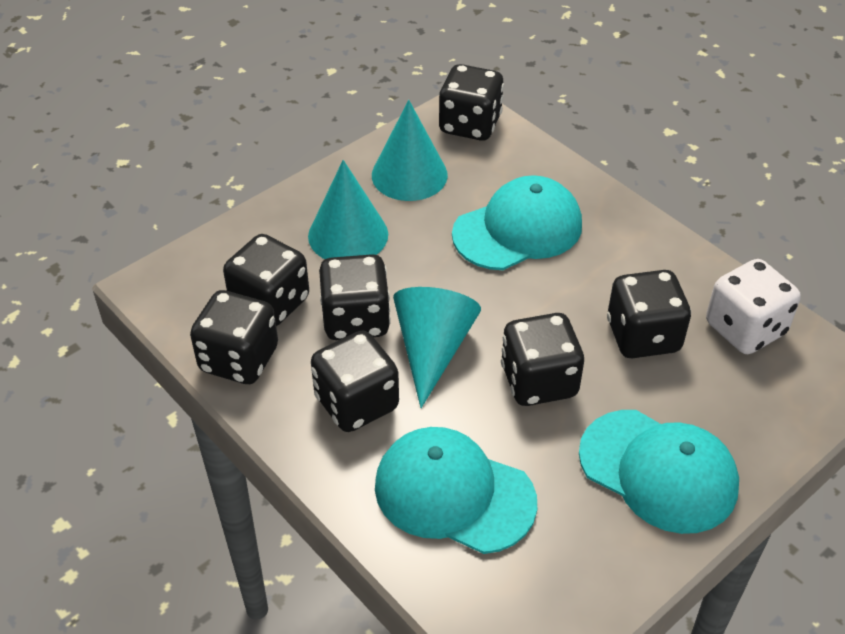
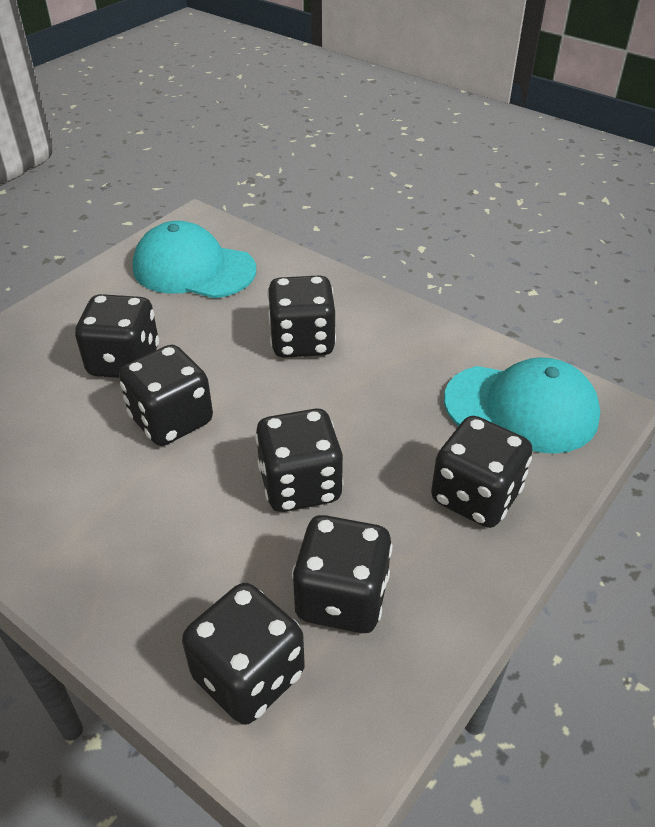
turquoise cap: 3 -> 2
turquoise cone: 3 -> 0
white dice: 1 -> 0

